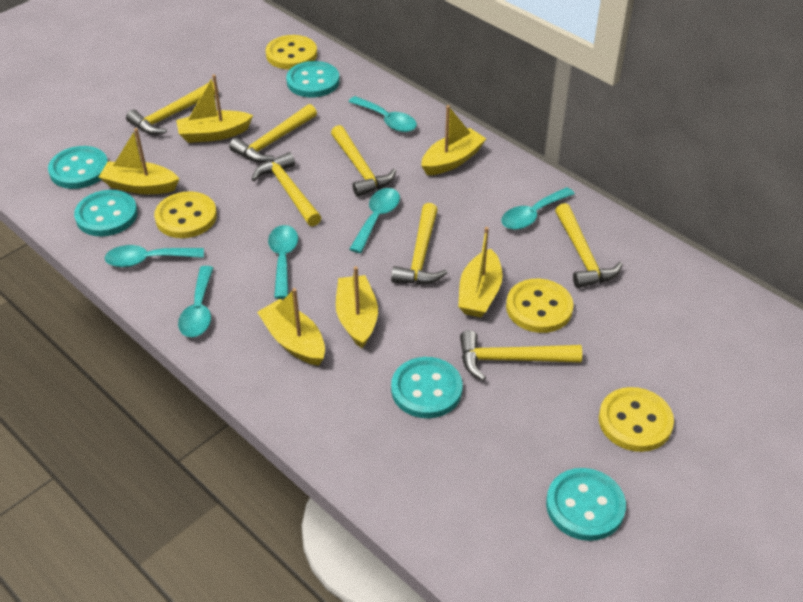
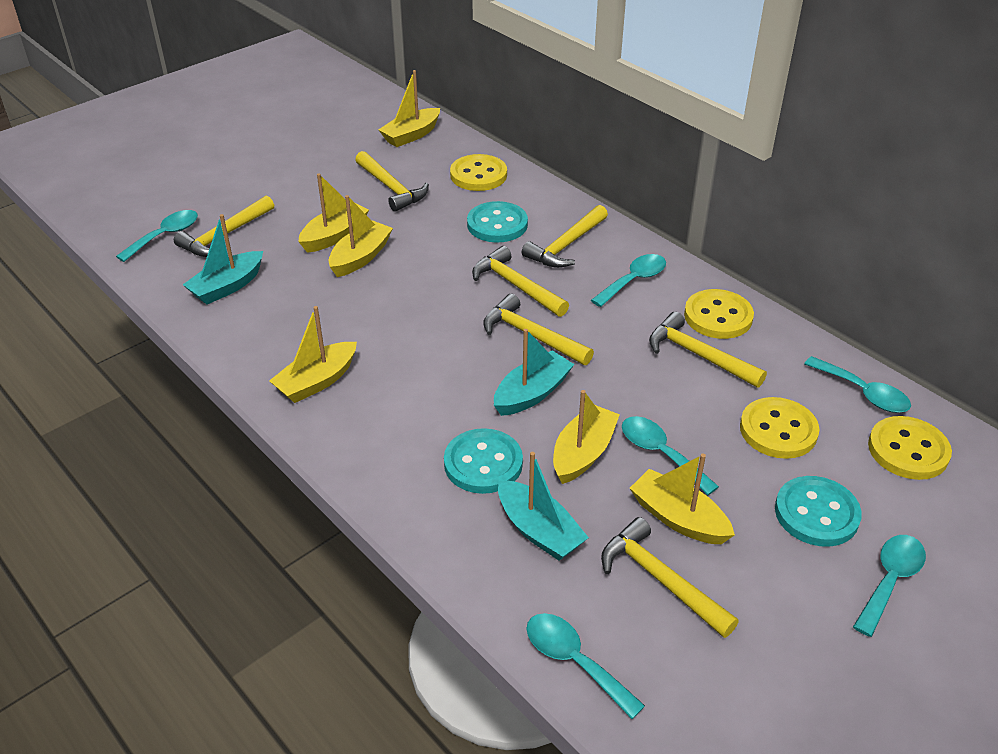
turquoise boat: 0 -> 3
turquoise button: 5 -> 3

